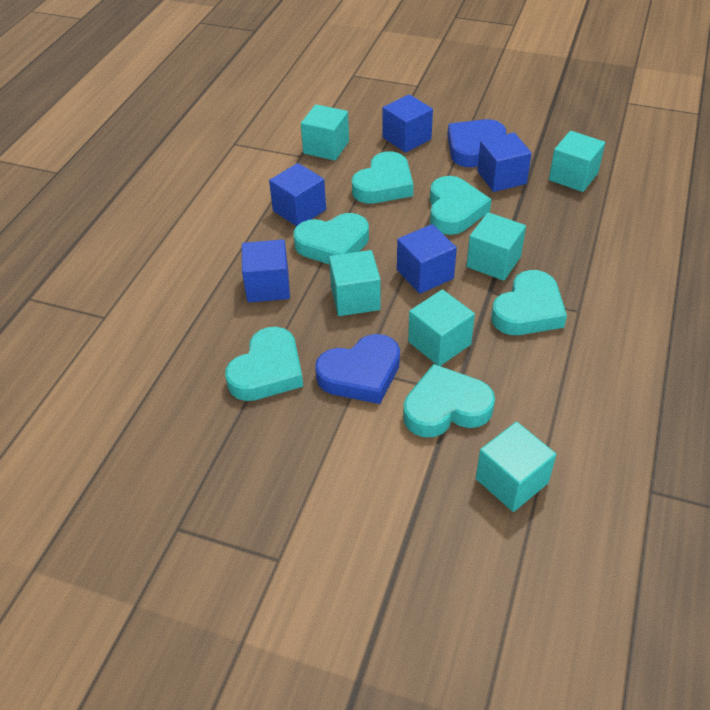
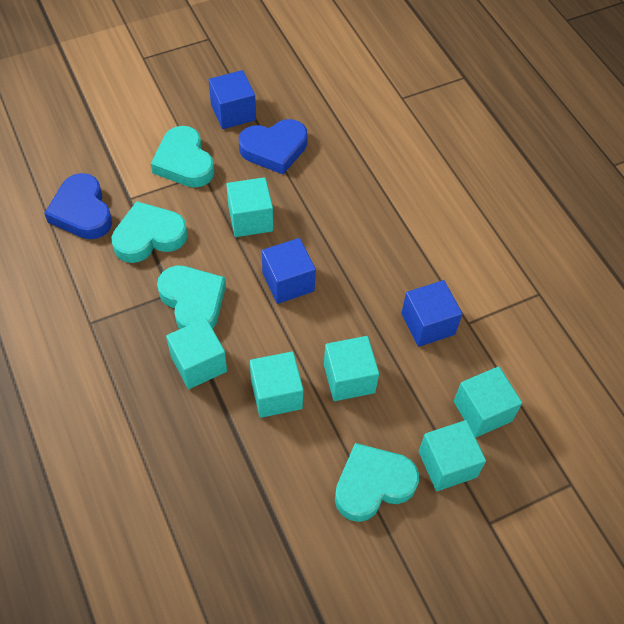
blue cube: 5 -> 3
turquoise heart: 6 -> 4

